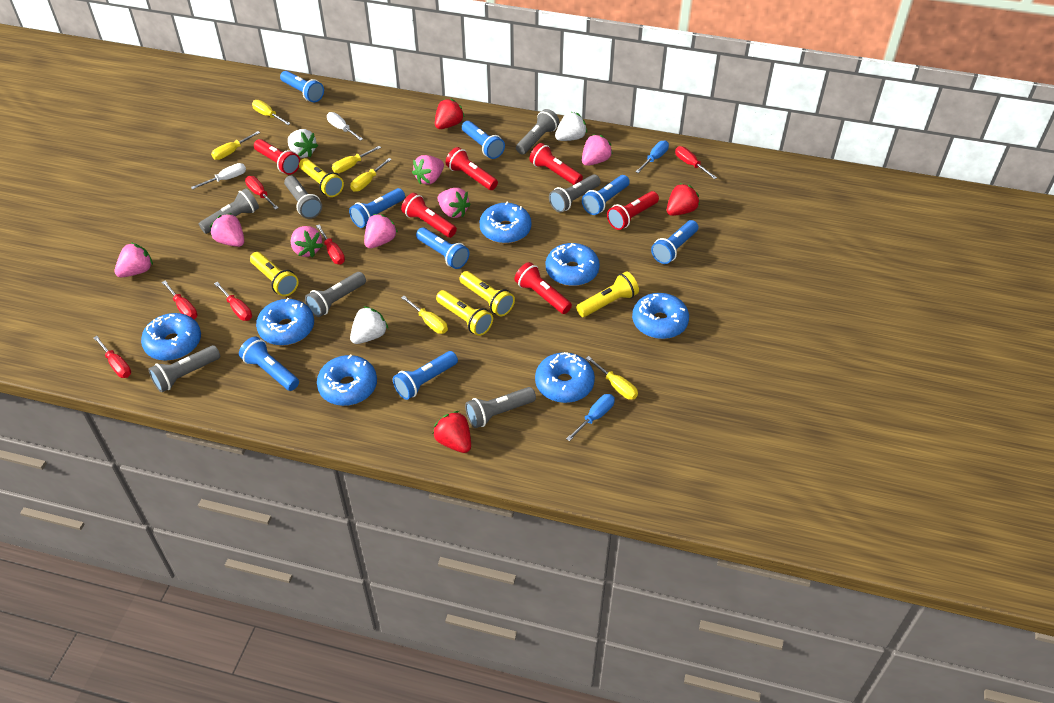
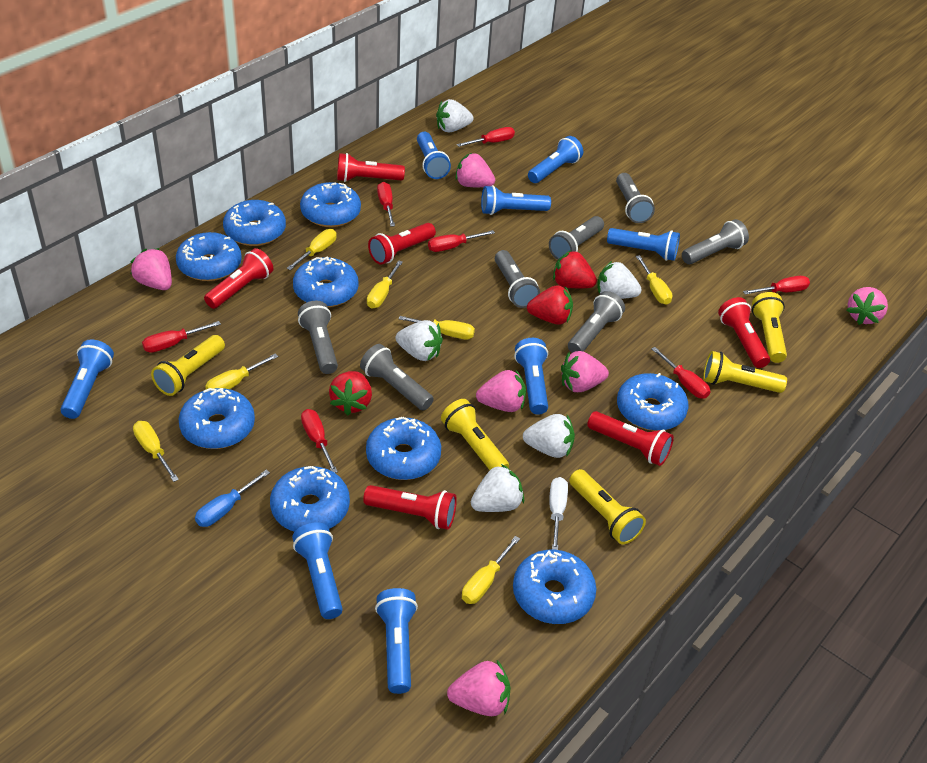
blue donut: 7 -> 9
blue screwdriver: 2 -> 1
pink strawberry: 7 -> 6
red screwdriver: 6 -> 7
white screwdriver: 2 -> 1
white strawberry: 3 -> 5
yellow screwdriver: 6 -> 7

